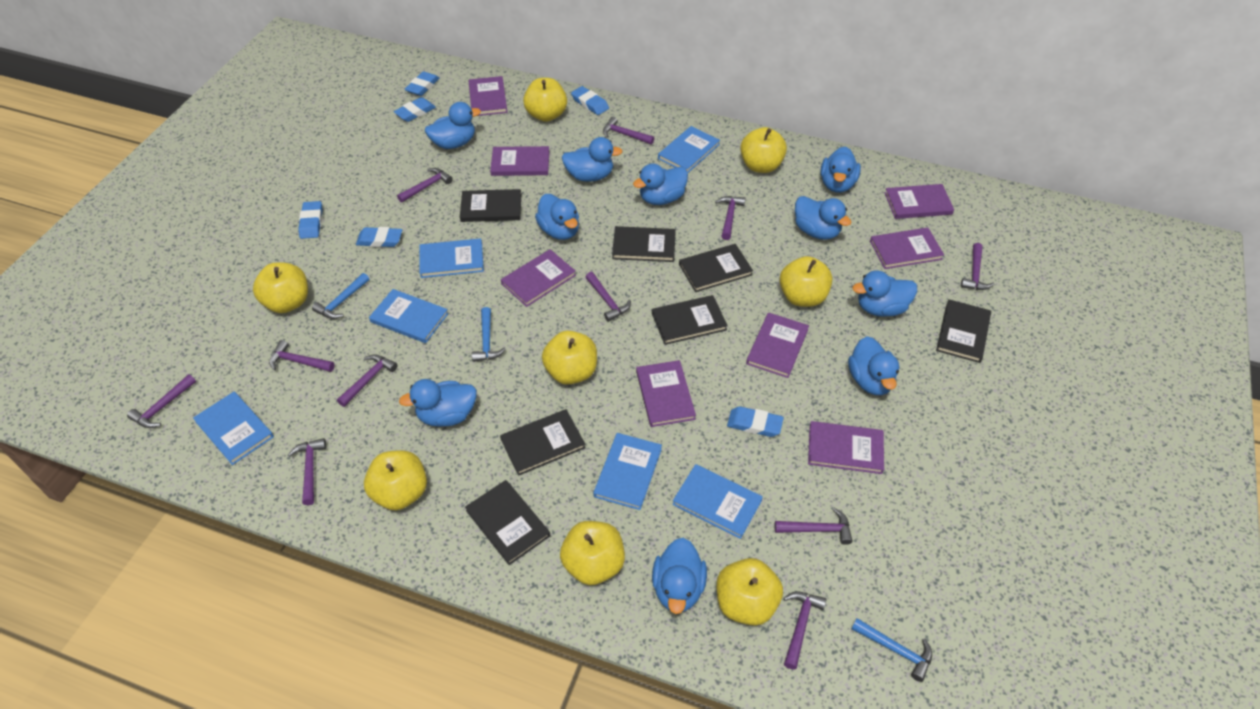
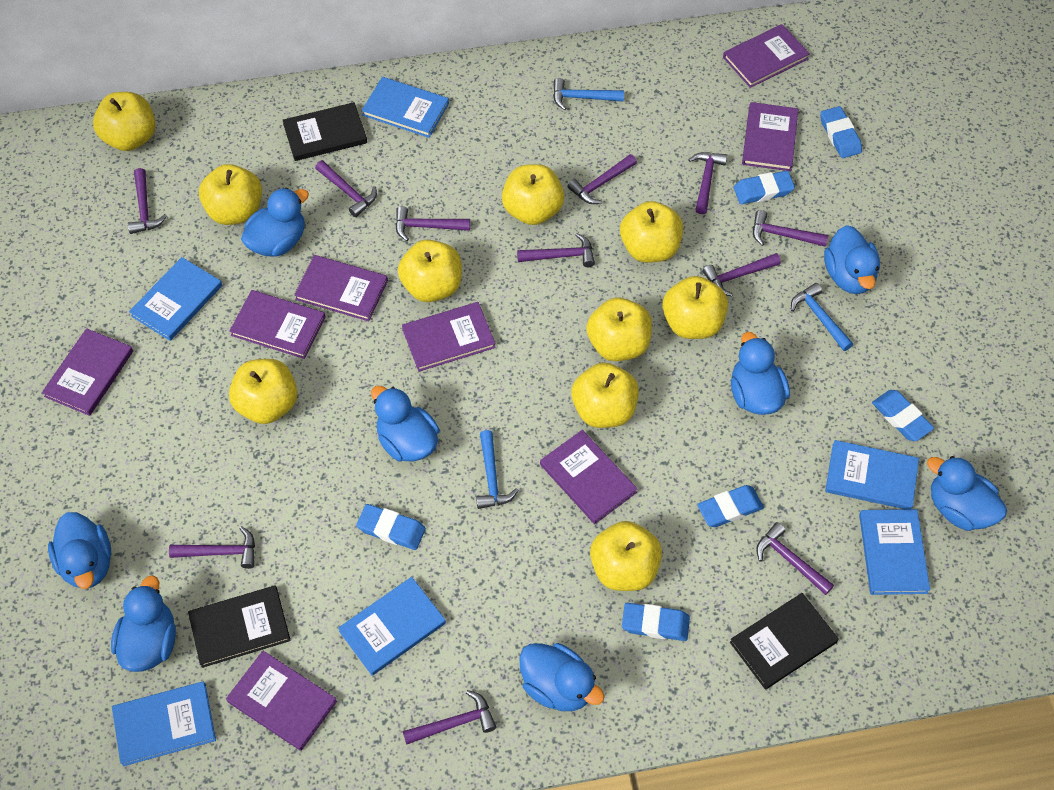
black book: 7 -> 3
blue duck: 10 -> 8
yellow apple: 8 -> 10

